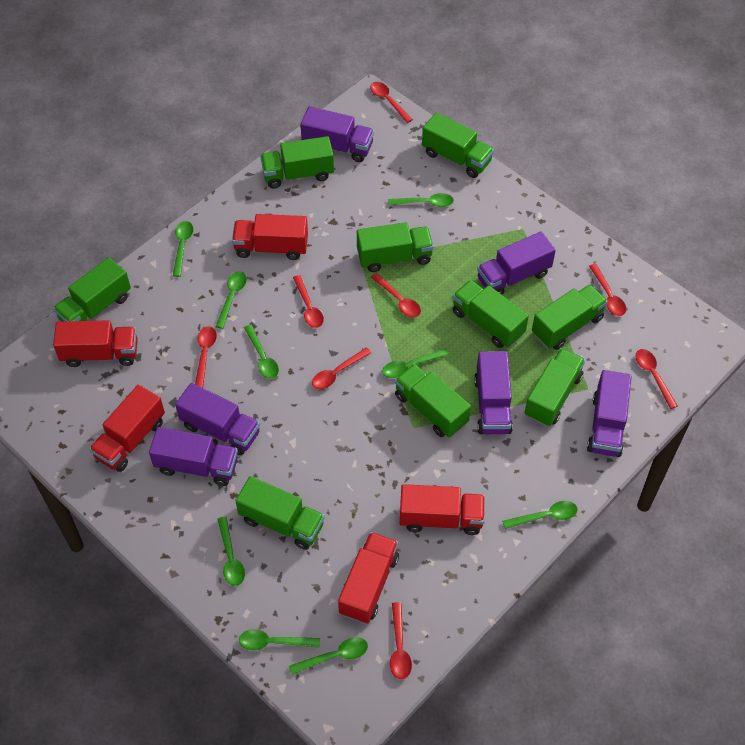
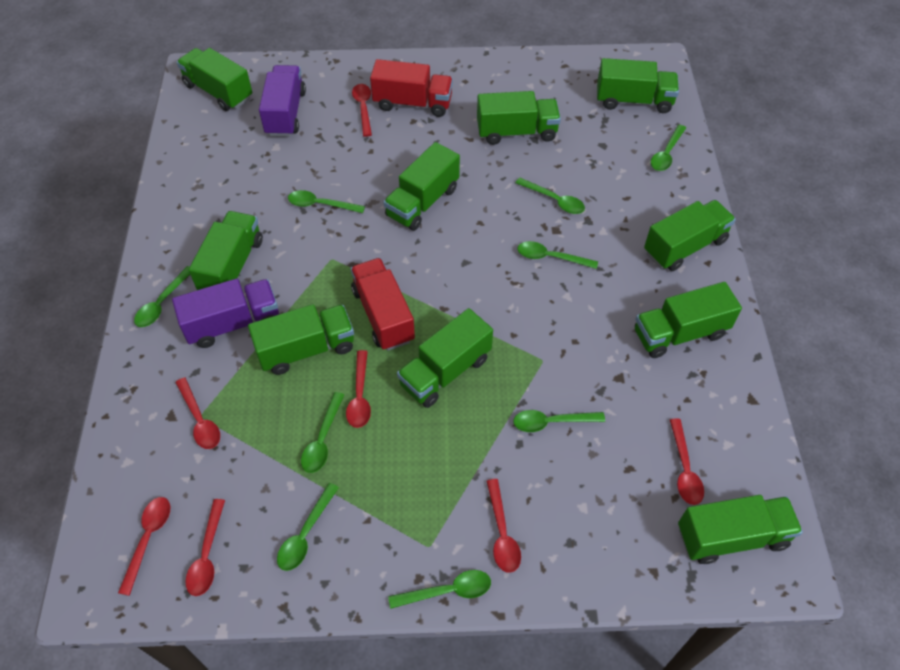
green truck: 9 -> 10
purple truck: 6 -> 2
red spoon: 8 -> 7
red truck: 5 -> 2

